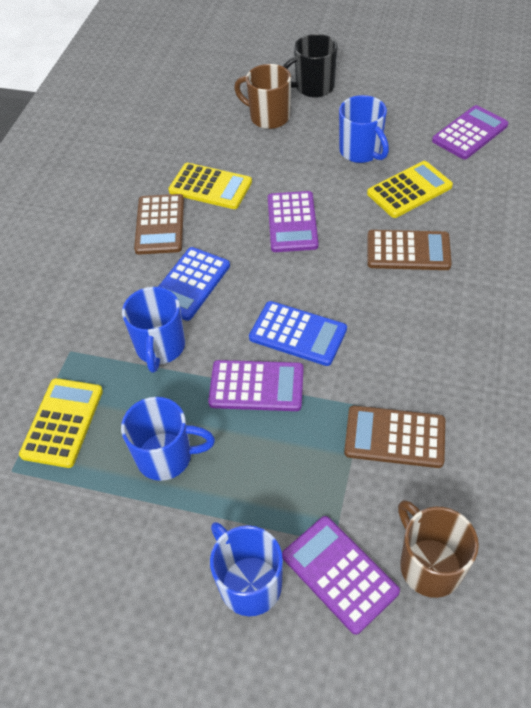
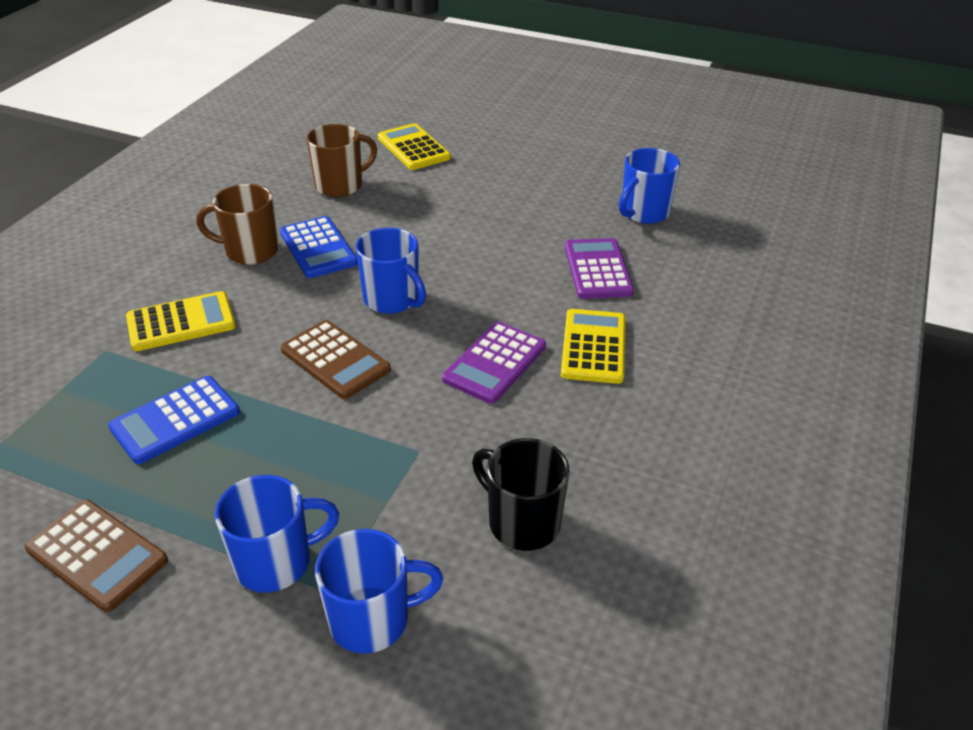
brown calculator: 3 -> 2
purple calculator: 4 -> 2

